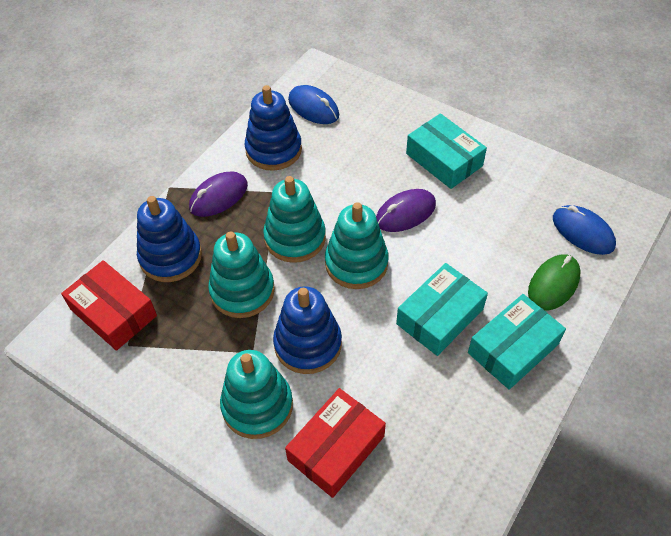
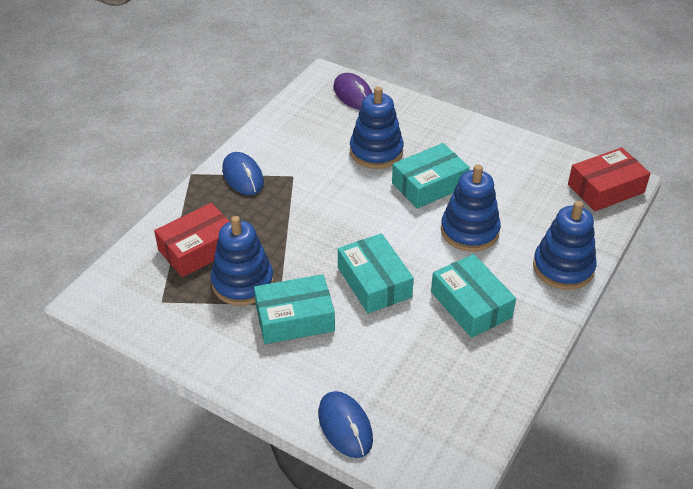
blue stacking toy: 3 -> 4
green mouse: 1 -> 0
purple mouse: 2 -> 1
turquoise box: 3 -> 4
turquoise stacking toy: 4 -> 0

